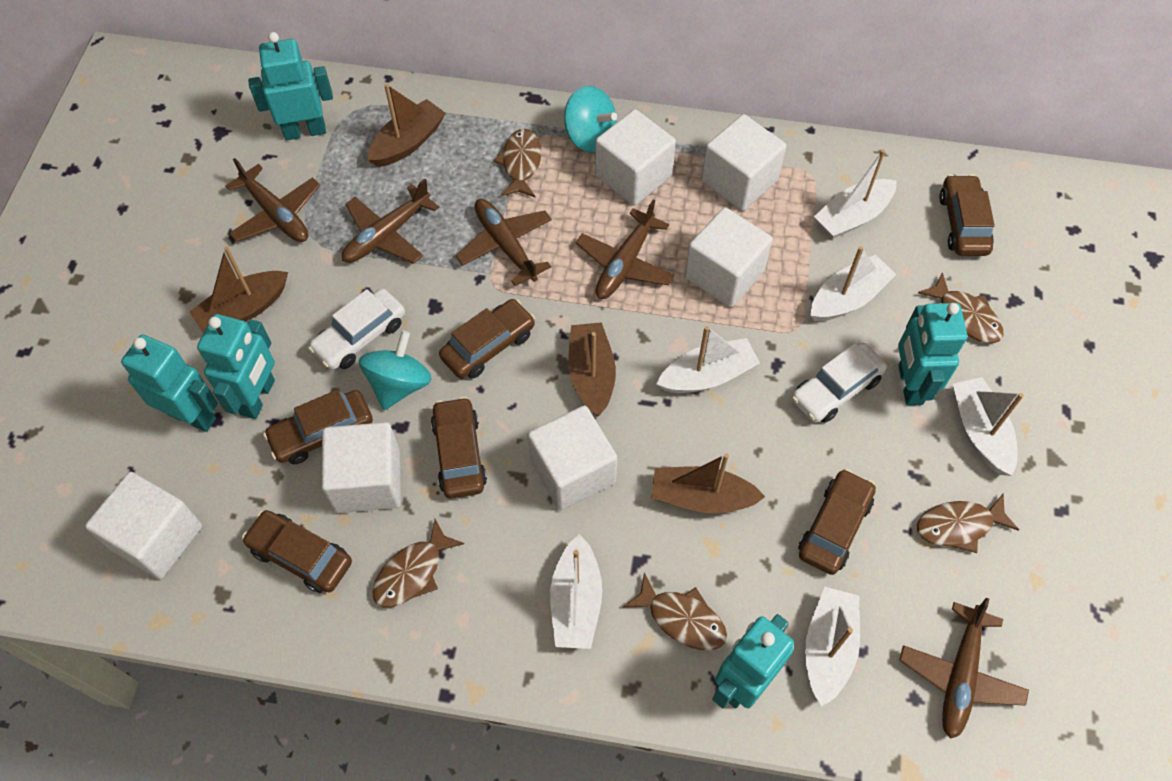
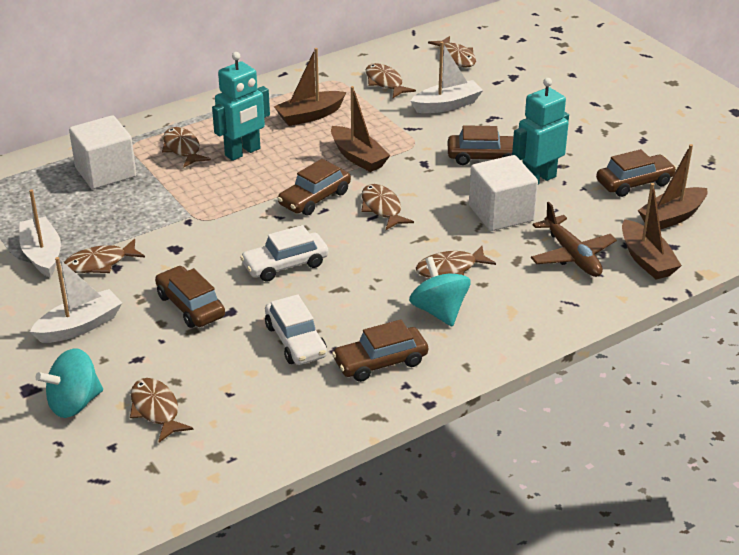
brown car: 6 -> 5
brown fish: 5 -> 7
brown plane: 5 -> 1
turquoise robot: 5 -> 2
white boat: 6 -> 3
white cube: 6 -> 2

